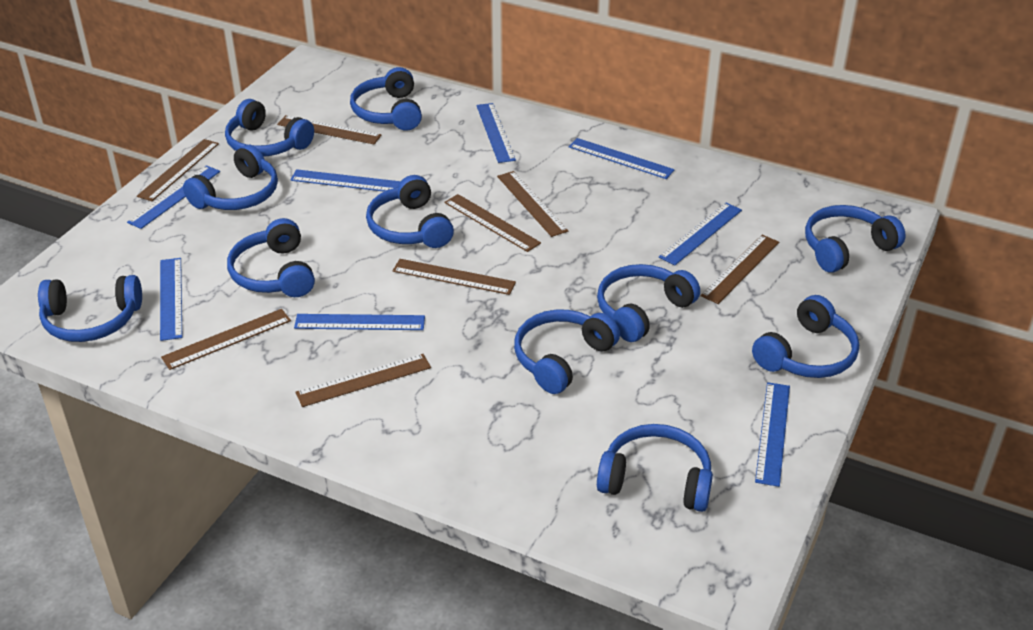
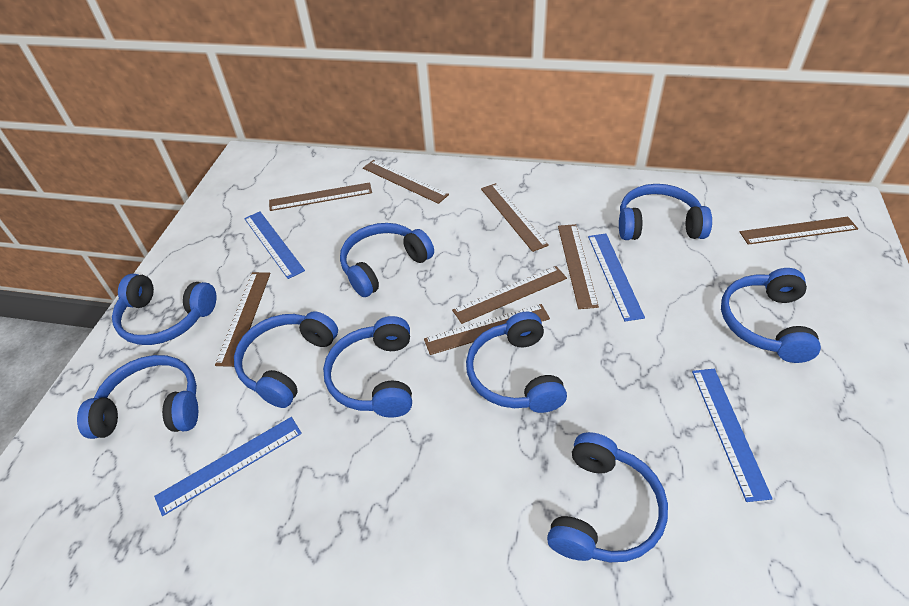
blue headphones: 11 -> 9
blue ruler: 8 -> 4

